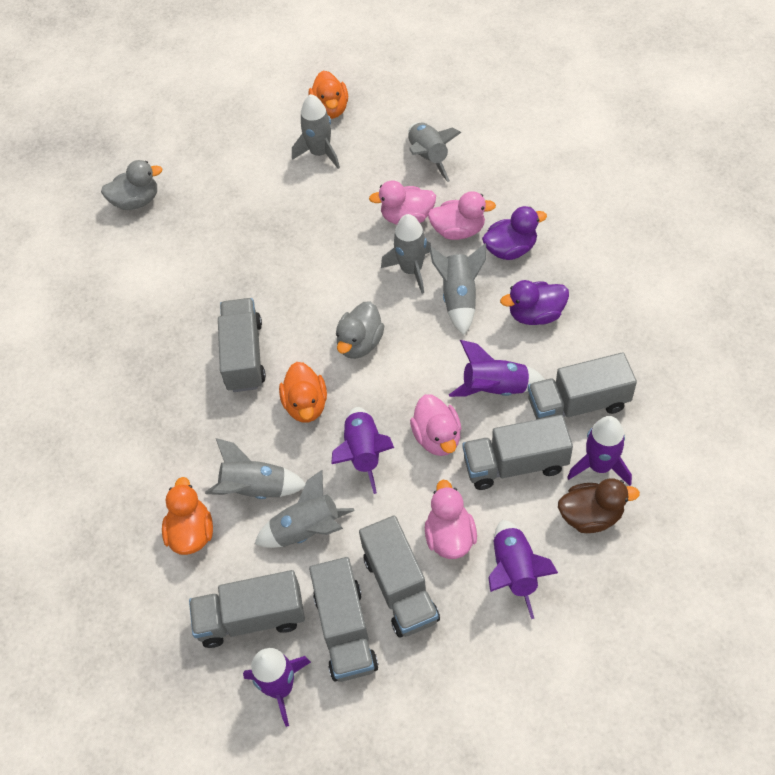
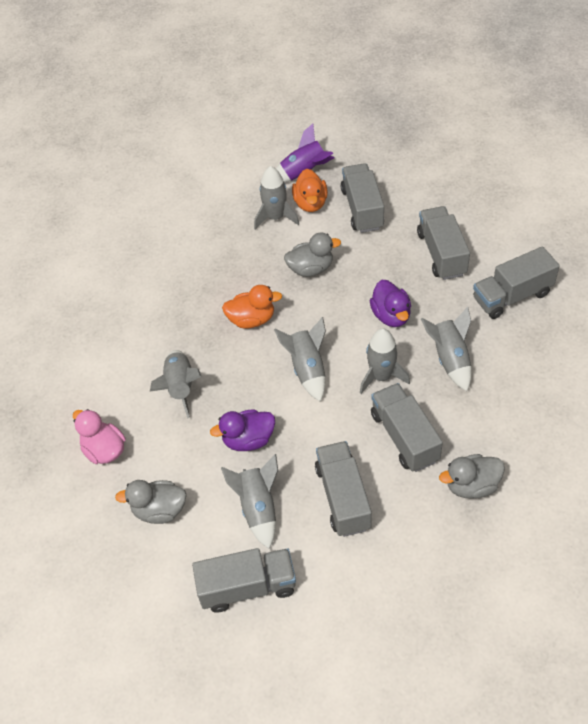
brown duck: 1 -> 0
grey duck: 2 -> 3
orange duck: 3 -> 2
pink duck: 4 -> 1
purple rocket: 5 -> 1

